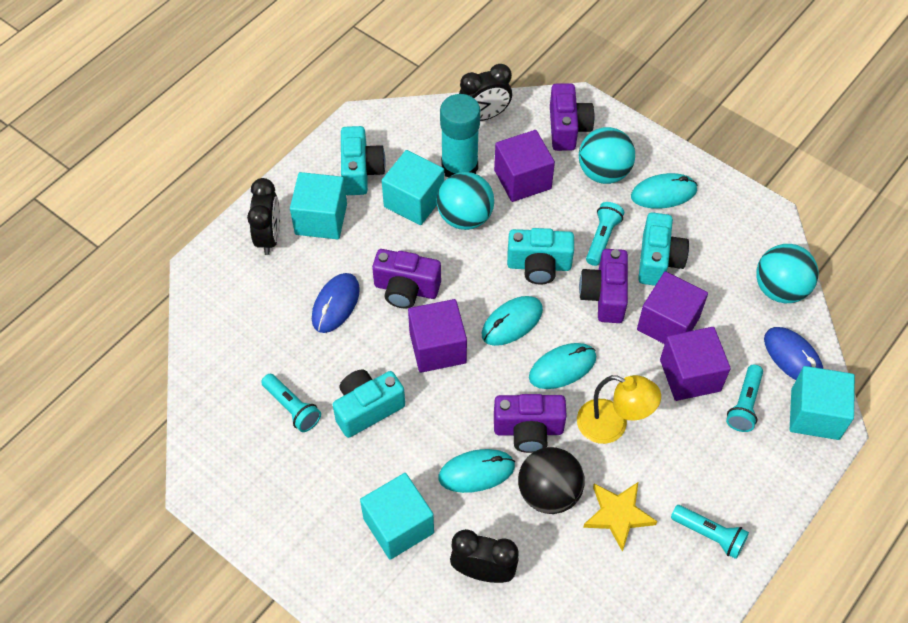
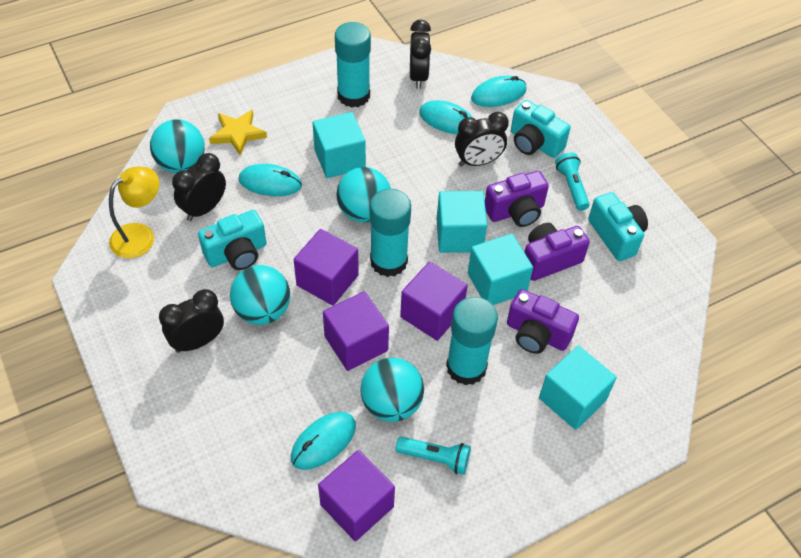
black ball: 1 -> 0
black clock: 3 -> 4
blue mouse: 2 -> 0
purple camera: 4 -> 3
turquoise ball: 3 -> 4
turquoise camera: 4 -> 3
turquoise flashlight: 4 -> 2
turquoise glue stick: 1 -> 3

